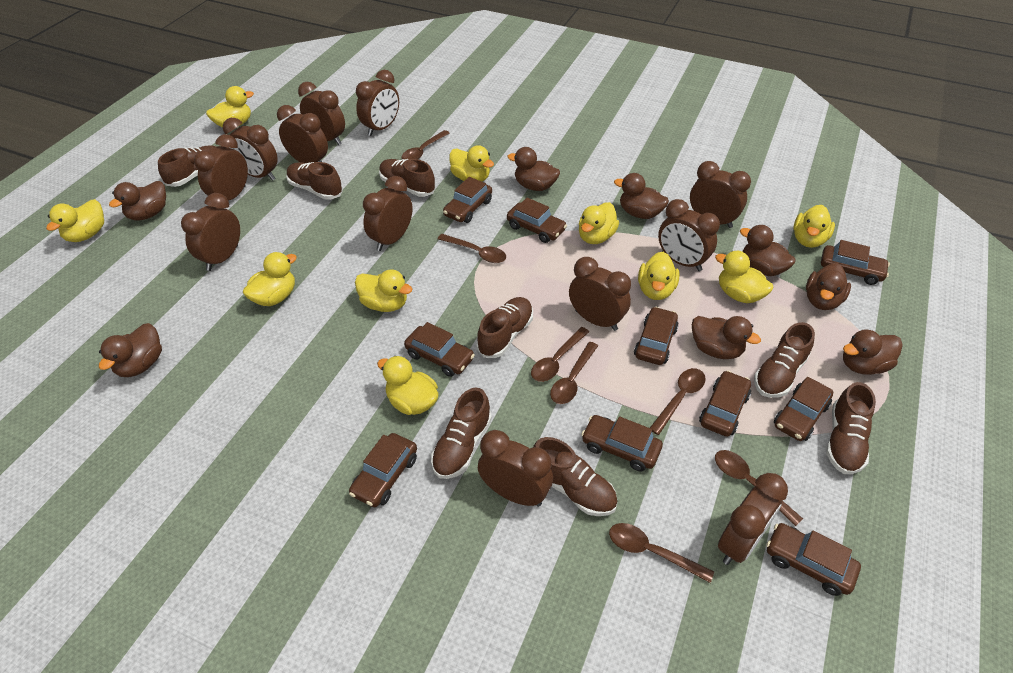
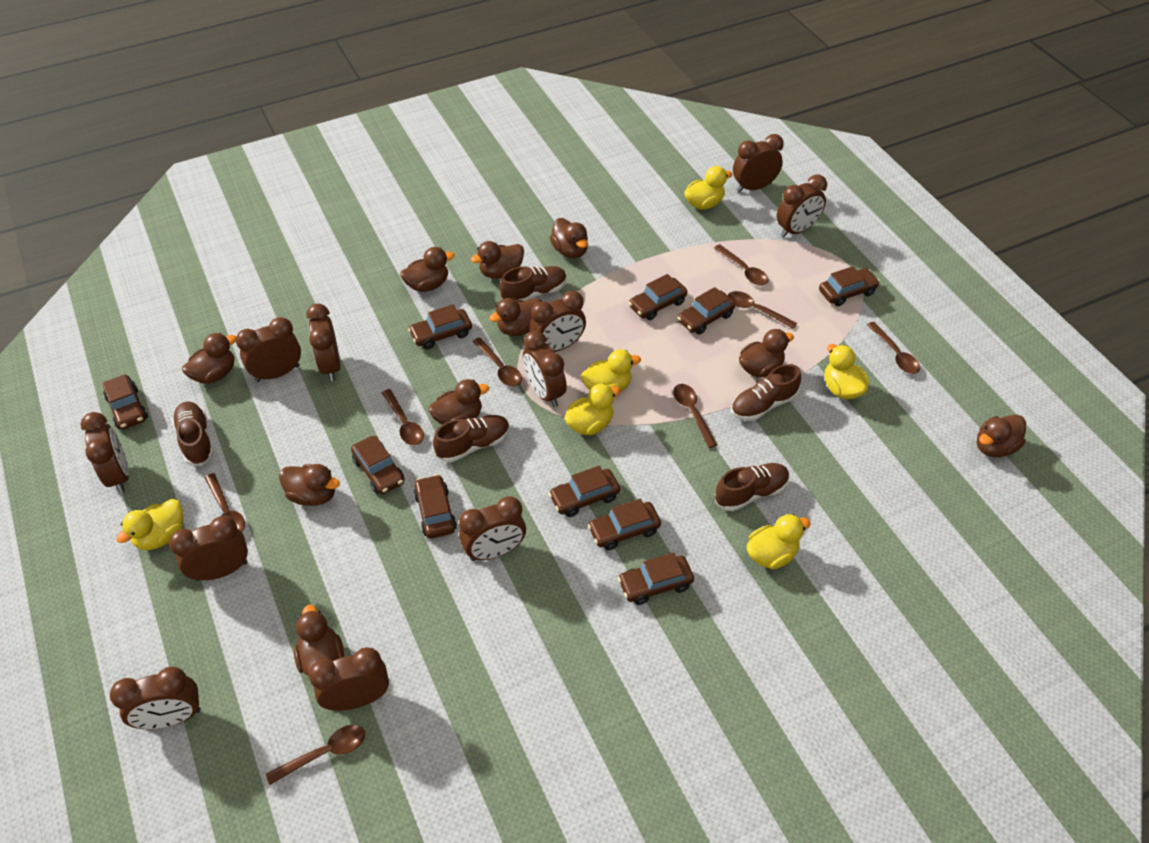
brown clock: 12 -> 11
brown duck: 8 -> 10
brown shoe: 8 -> 5
brown spoon: 7 -> 8
yellow duck: 10 -> 6

